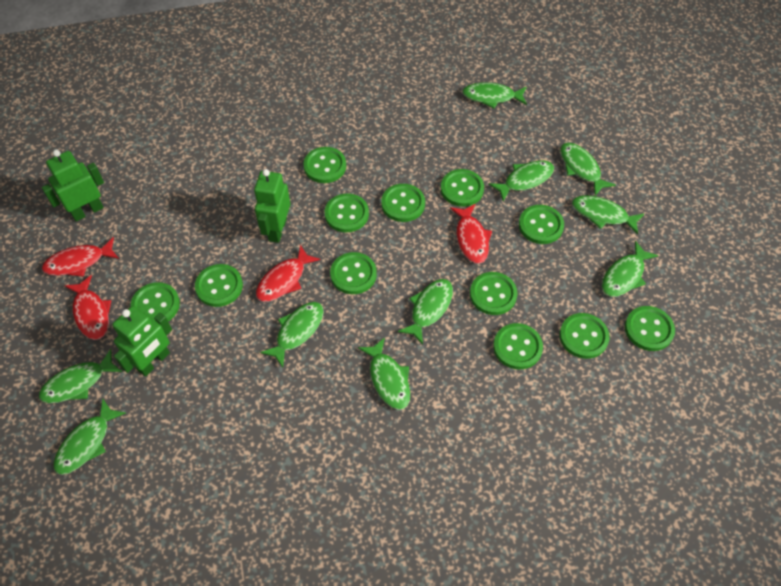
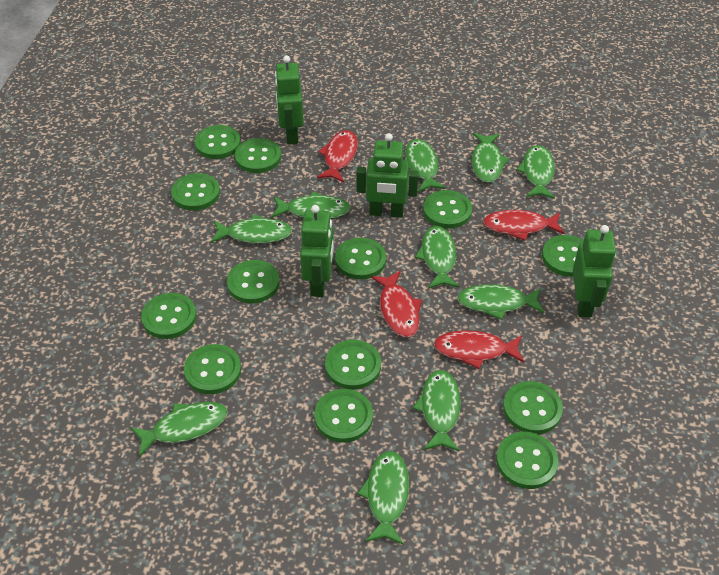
green button: 12 -> 13
green robot: 3 -> 4

